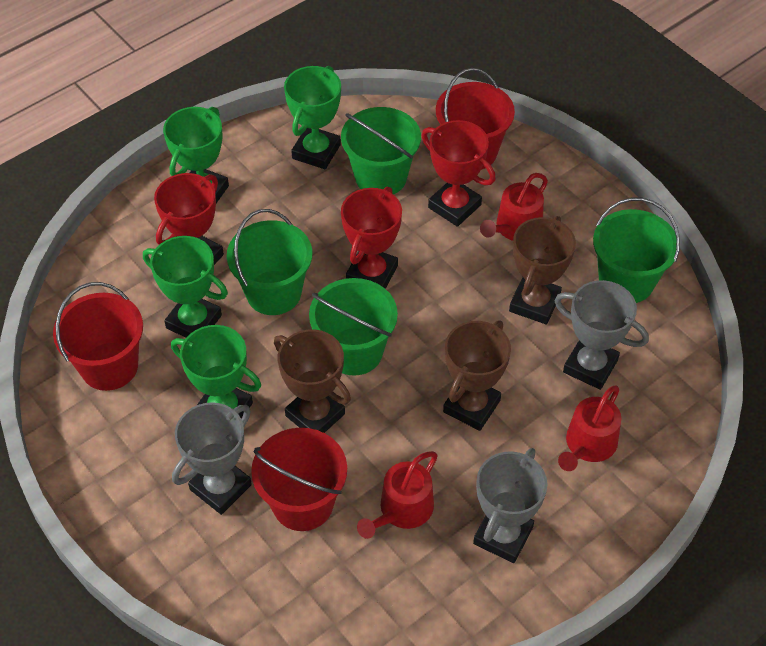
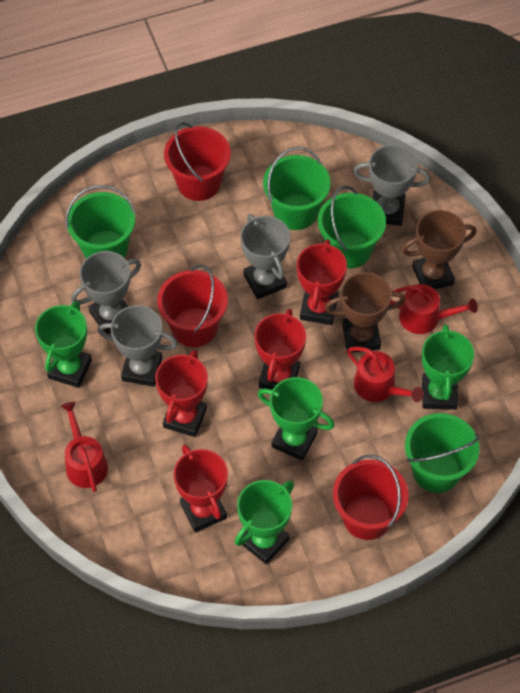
brown trophy: 3 -> 2
grey trophy: 3 -> 4
red trophy: 3 -> 4

